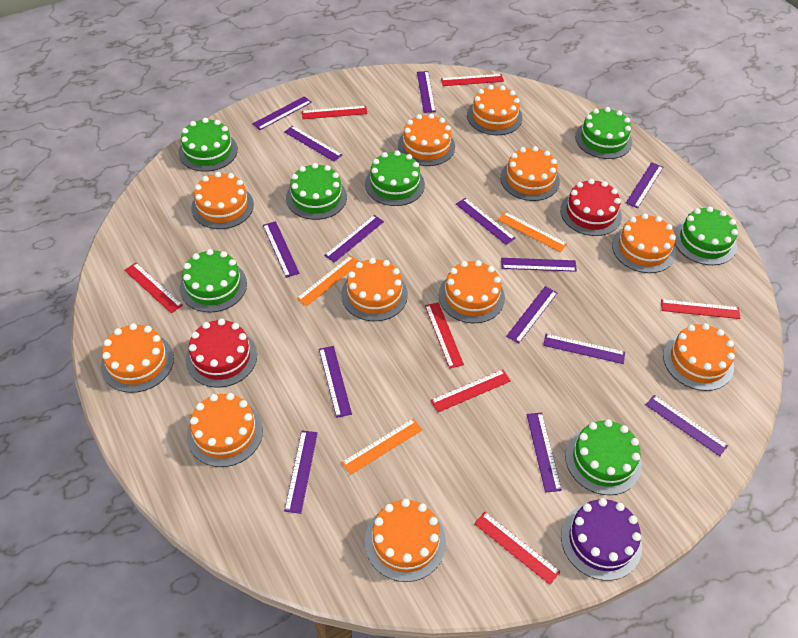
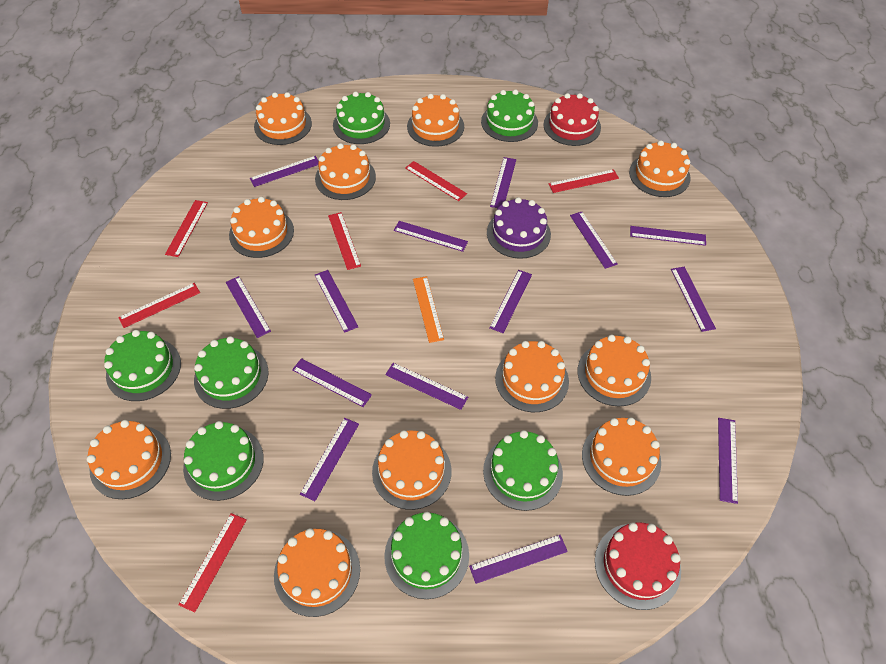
orange ruler: 3 -> 1
red ruler: 7 -> 6

